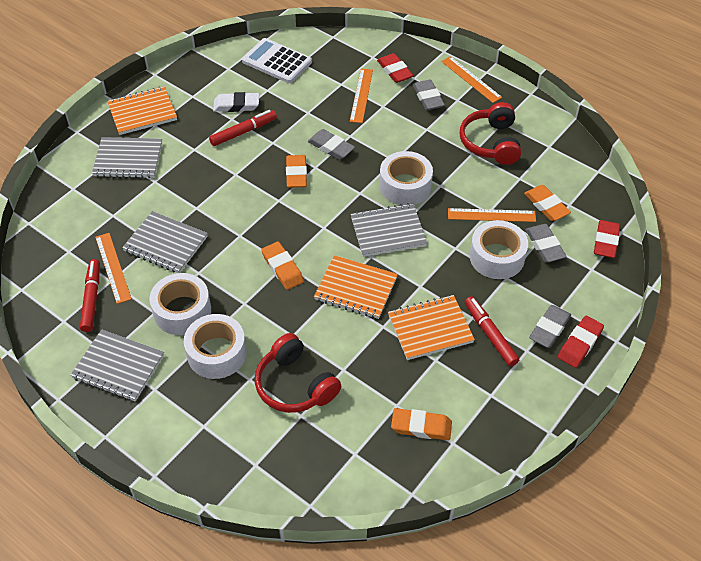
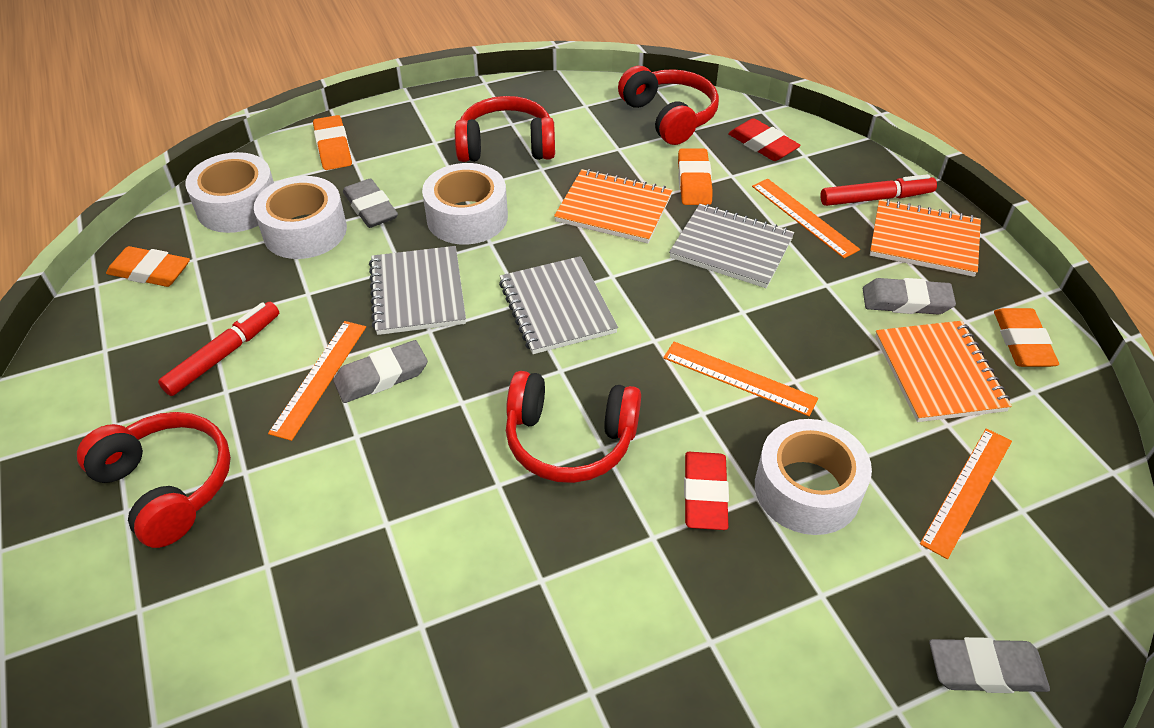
grey notebook: 4 -> 3
red eraser: 3 -> 2
red headphones: 2 -> 4
red marker: 3 -> 2
white calculator: 1 -> 0
white eraser: 1 -> 0

